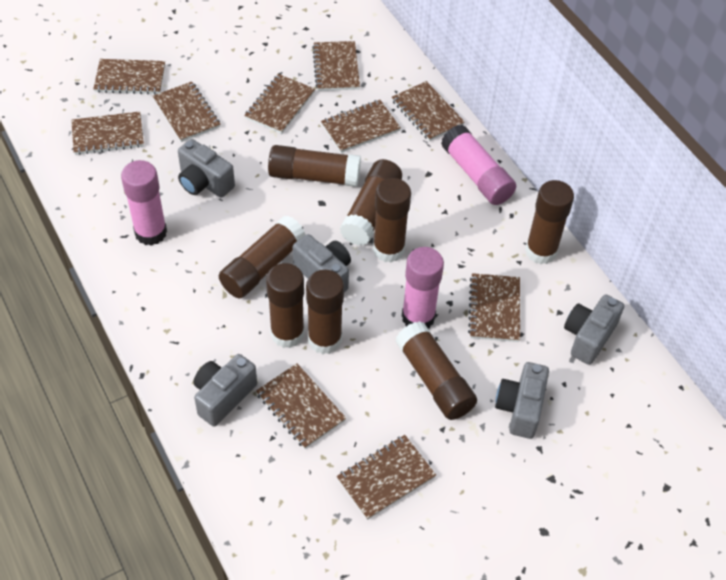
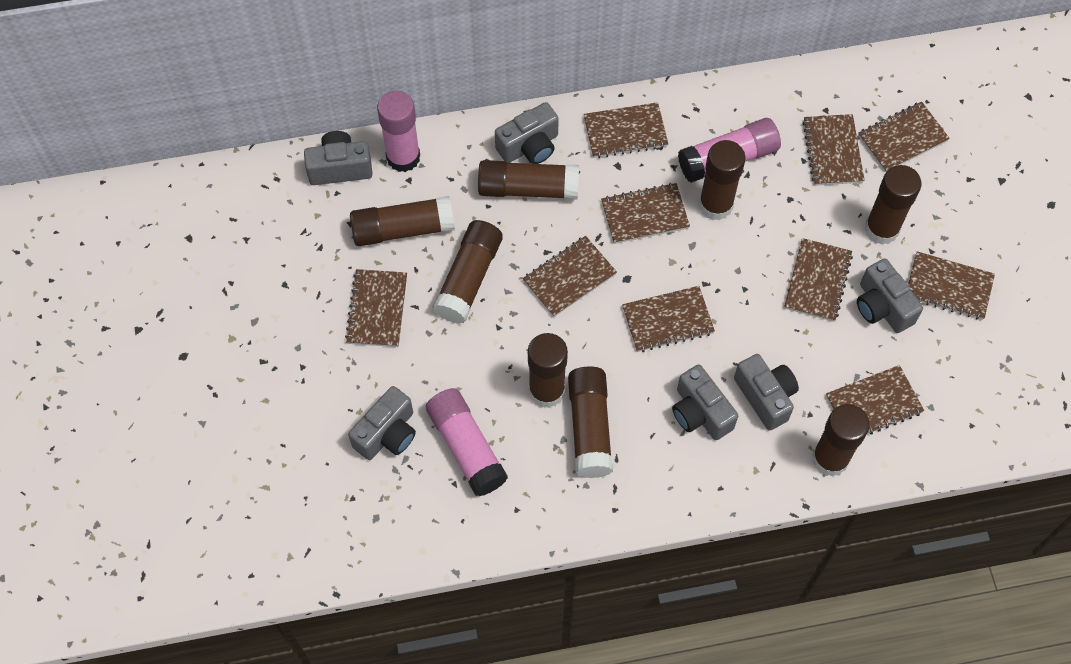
grey camera: 5 -> 6

